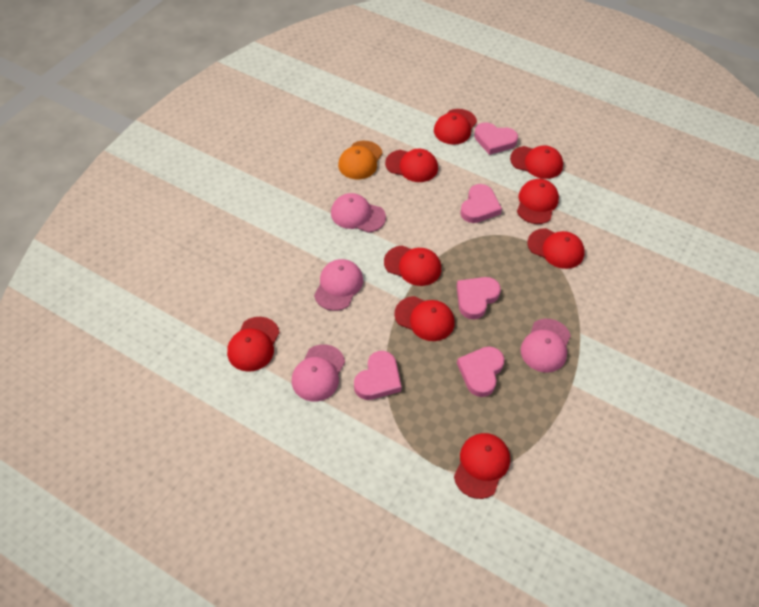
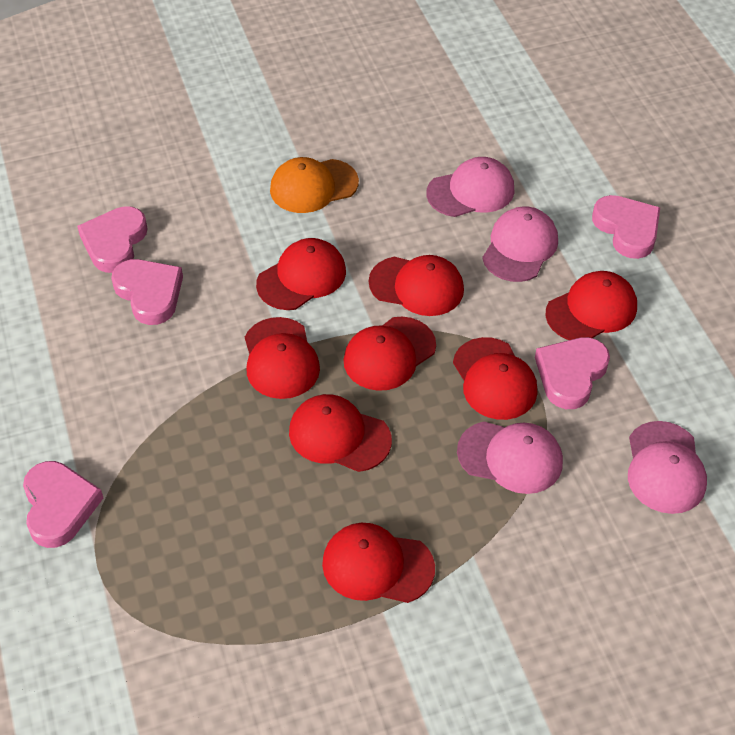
red cap: 9 -> 8

